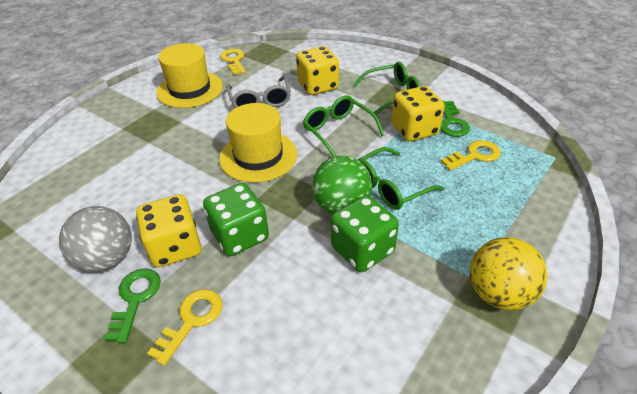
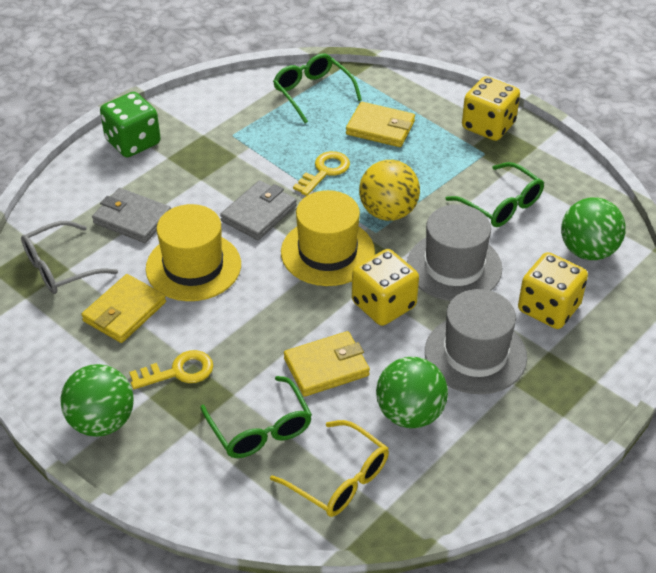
green ball: 1 -> 3
green dice: 2 -> 1
green key: 2 -> 0
grey ball: 1 -> 0
grey hat: 0 -> 2
grey wallet: 0 -> 2
yellow glasses: 0 -> 1
yellow key: 3 -> 2
yellow wallet: 0 -> 3

